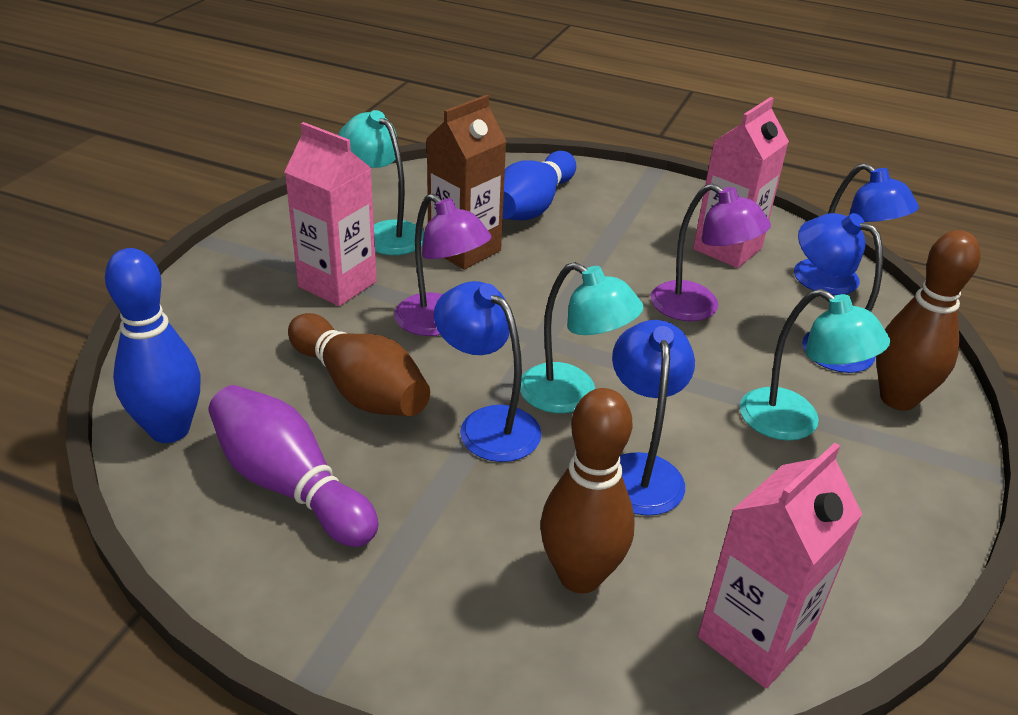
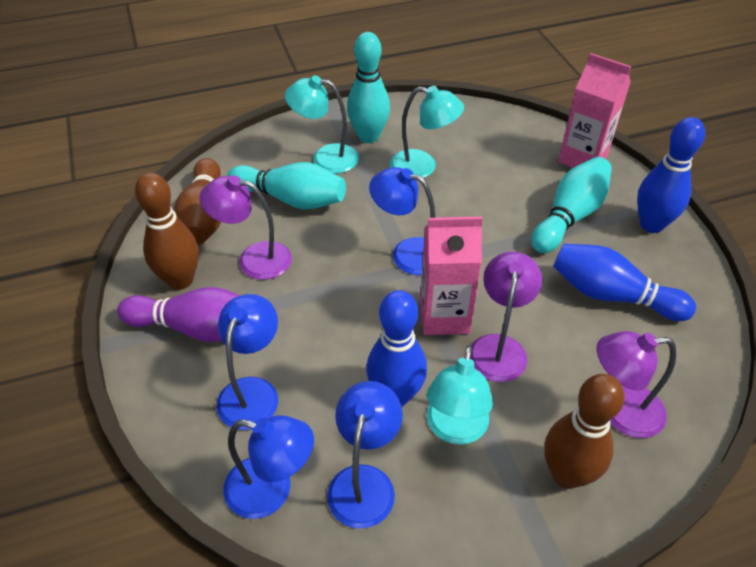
blue bowling pin: 2 -> 3
brown carton: 1 -> 0
pink carton: 3 -> 2
purple lamp: 2 -> 3
turquoise bowling pin: 0 -> 3

